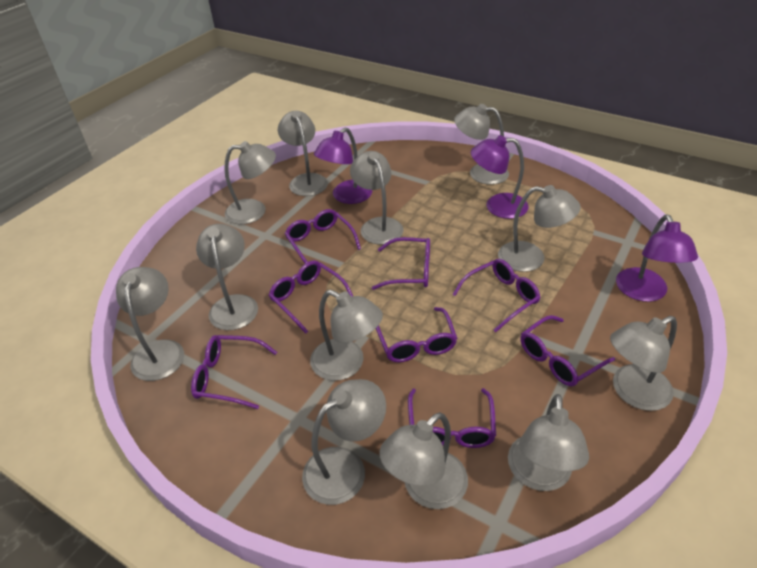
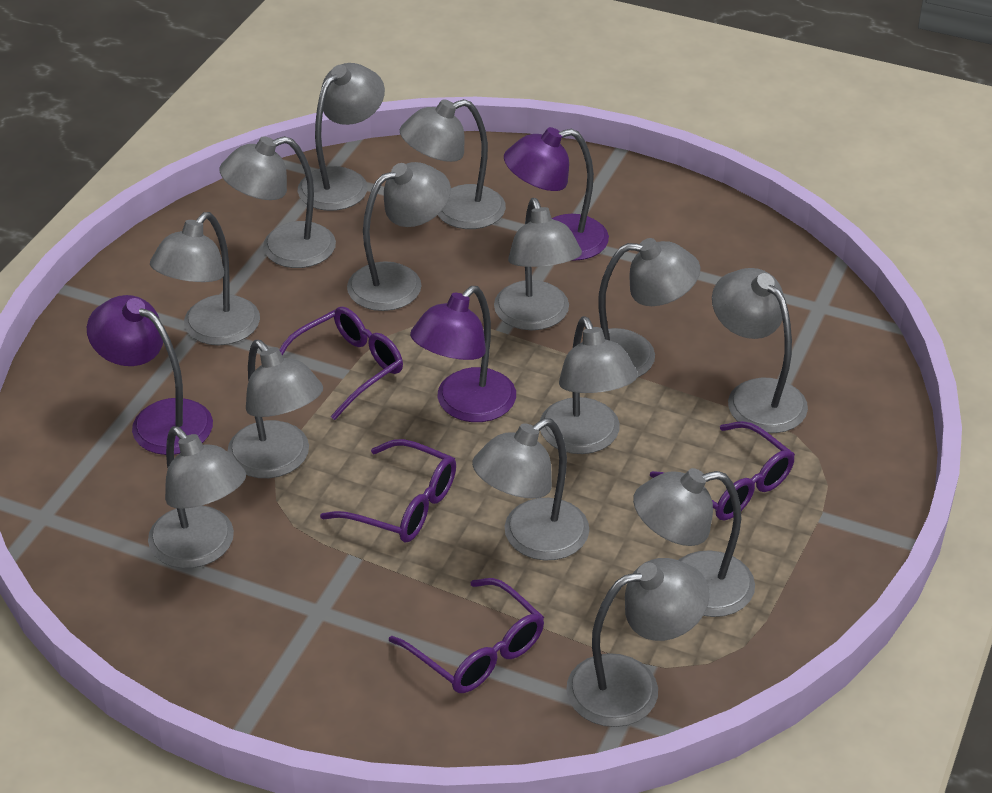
grey lamp: 12 -> 14
purple glasses: 8 -> 4

